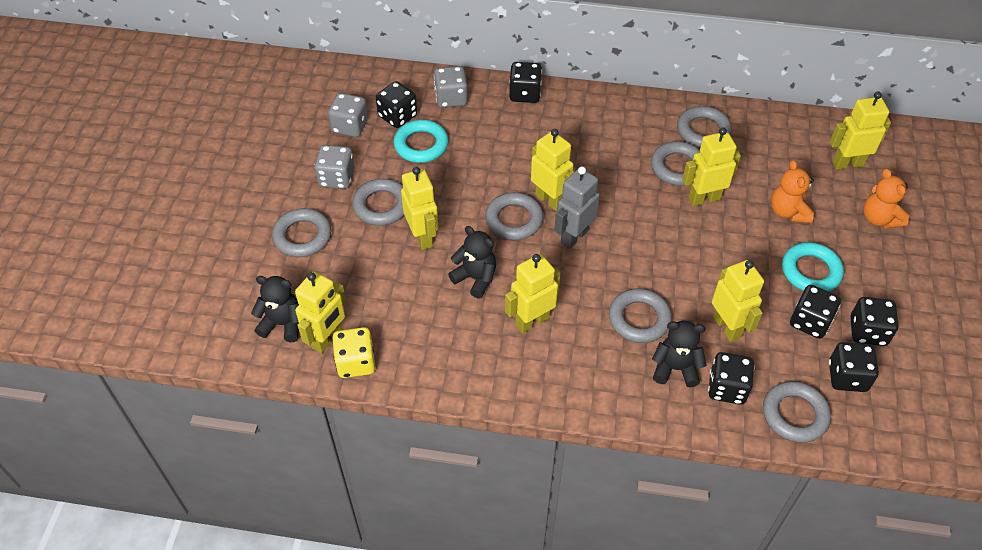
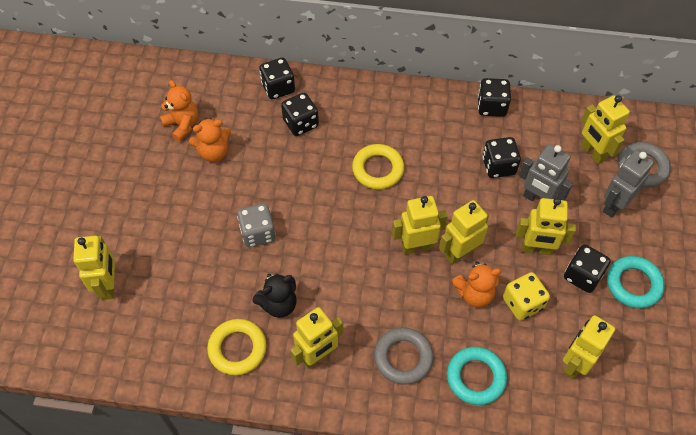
black dice: 6 -> 5
black teddy bear: 3 -> 1
grey dice: 3 -> 1
grey ring: 7 -> 2
grey robot: 1 -> 2
orange teddy bear: 2 -> 3
yellow ring: 0 -> 2

